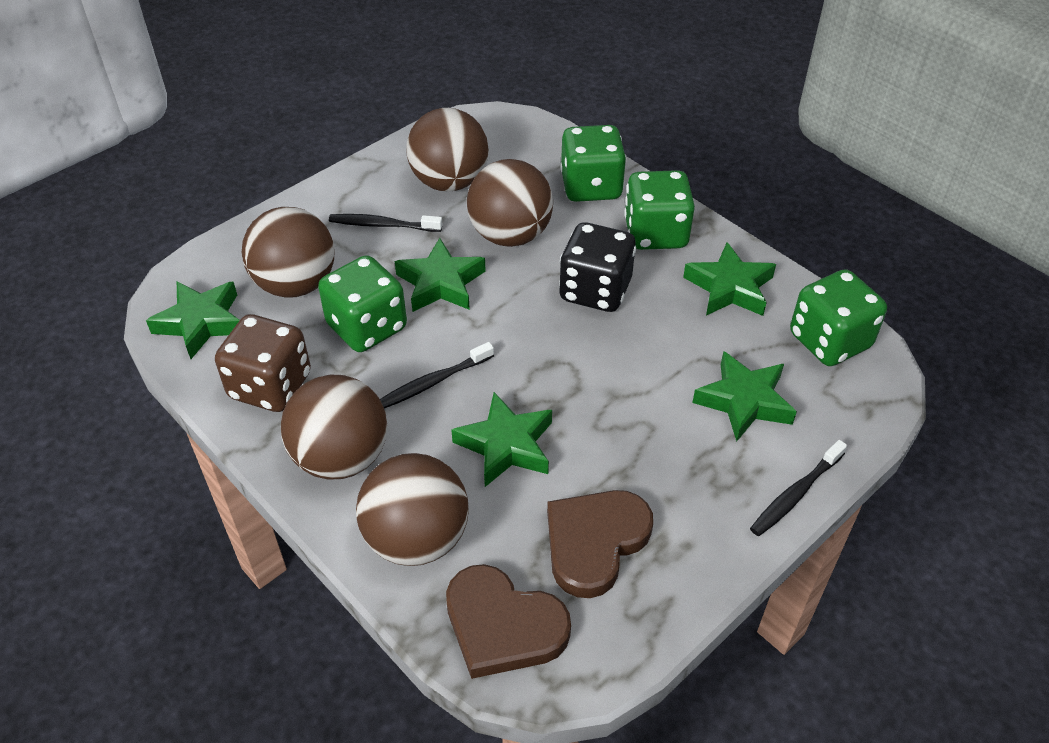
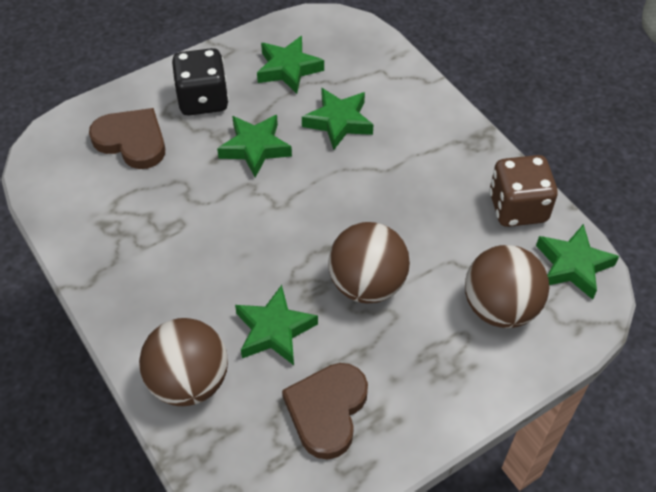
black toothbrush: 3 -> 0
brown ball: 5 -> 3
green dice: 4 -> 0

